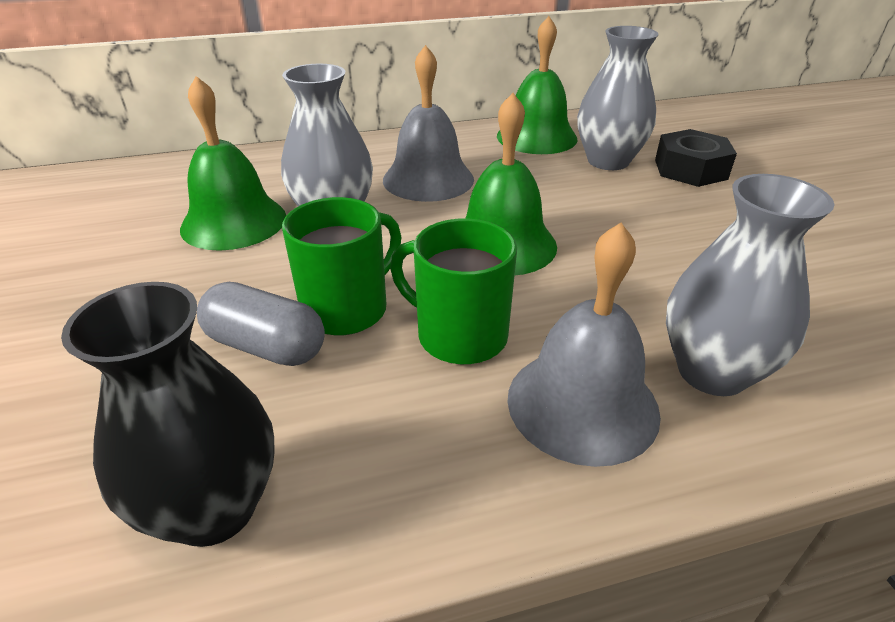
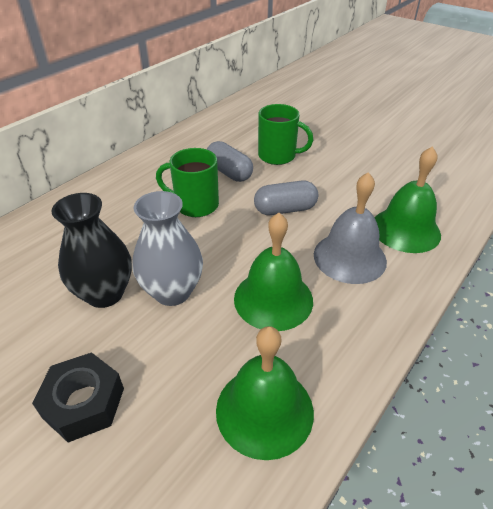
grey bell: 2 -> 1
grey capsule: 1 -> 2
grey vase: 3 -> 1

